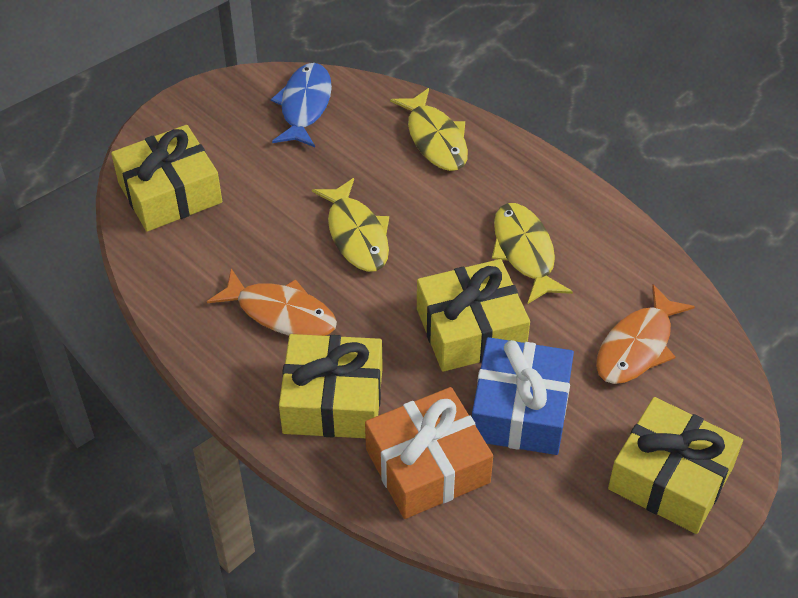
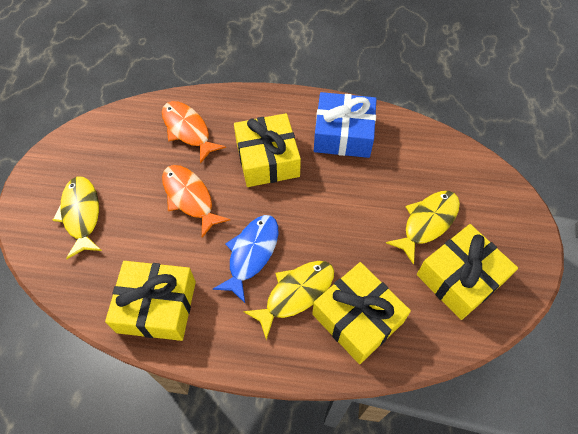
orange gift: 1 -> 0

